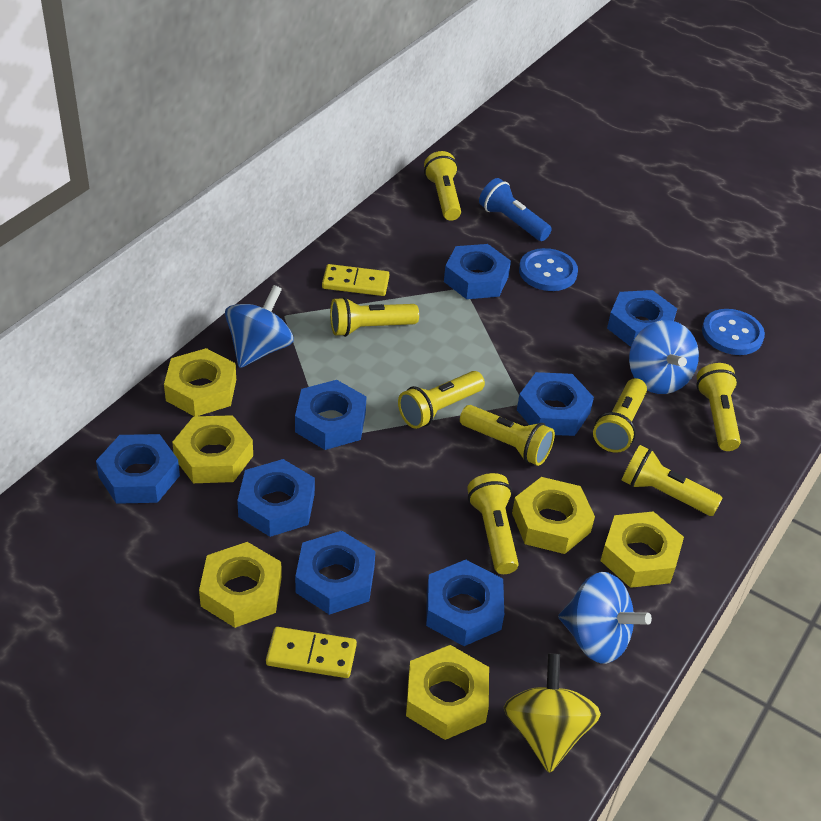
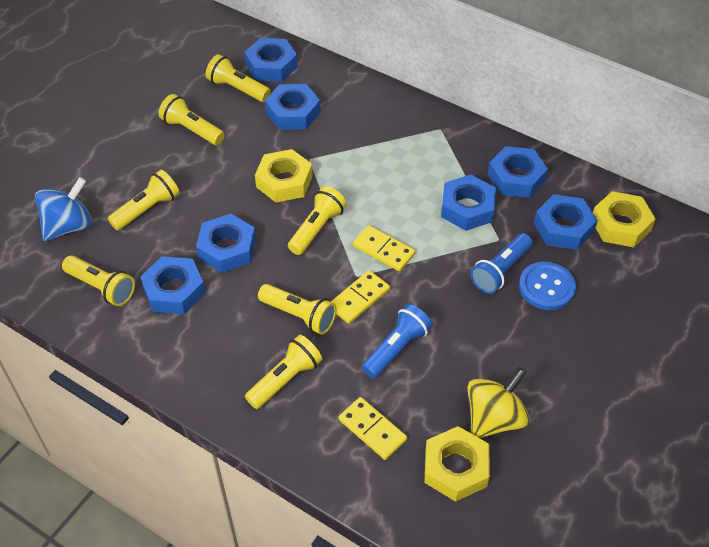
blue button: 2 -> 1
blue flashlight: 1 -> 2
blue nut: 8 -> 7
blue spinning top: 3 -> 1
yellow domino: 2 -> 3
yellow flashlight: 8 -> 7
yellow nut: 6 -> 3

